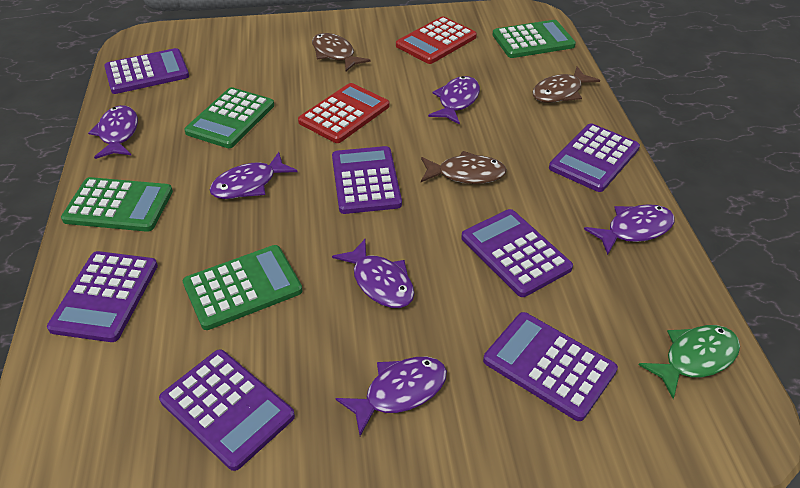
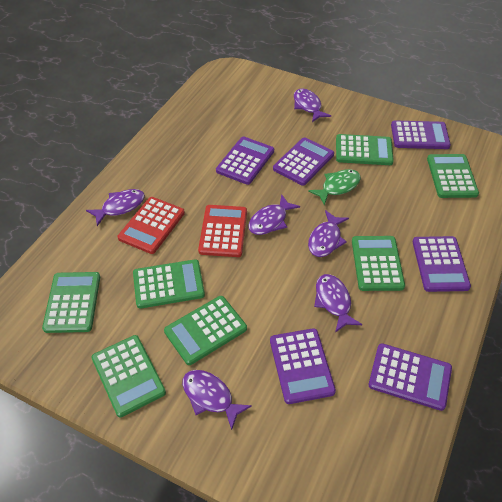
brown fish: 3 -> 0
green calculator: 4 -> 7
purple calculator: 7 -> 6

